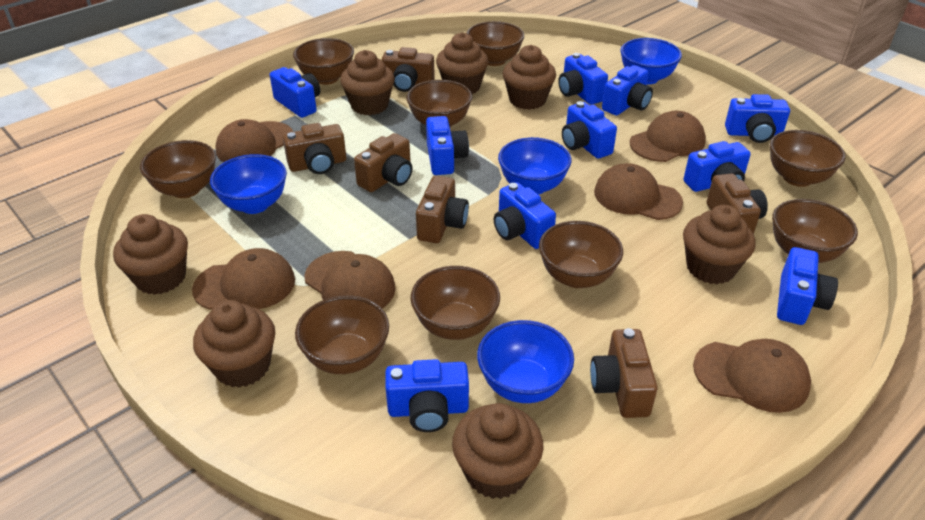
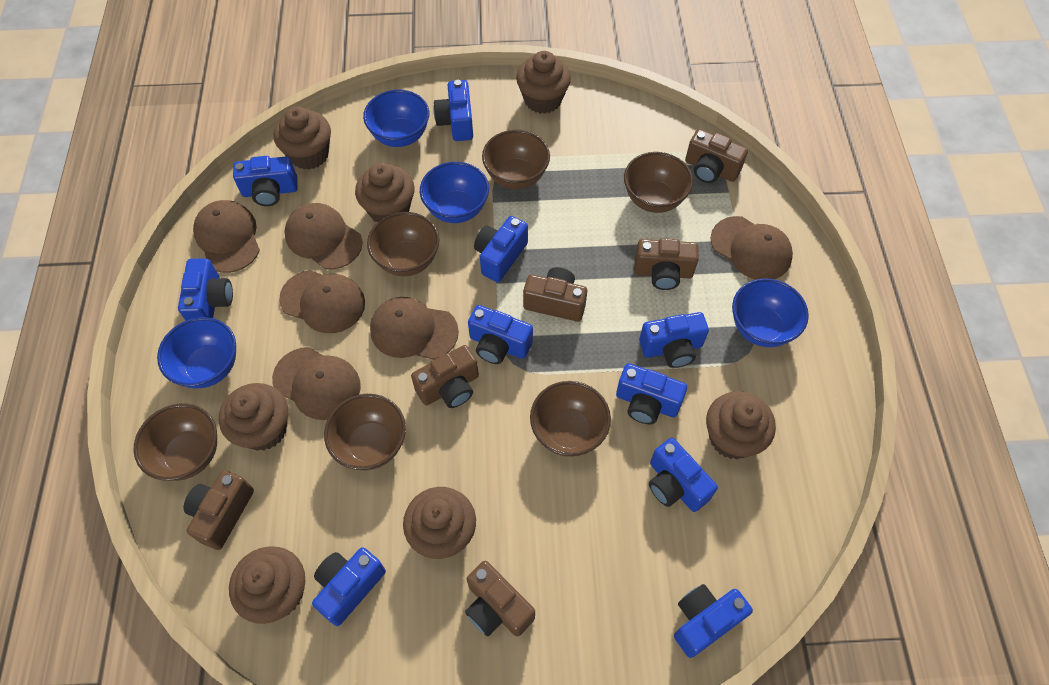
brown bowl: 9 -> 6

